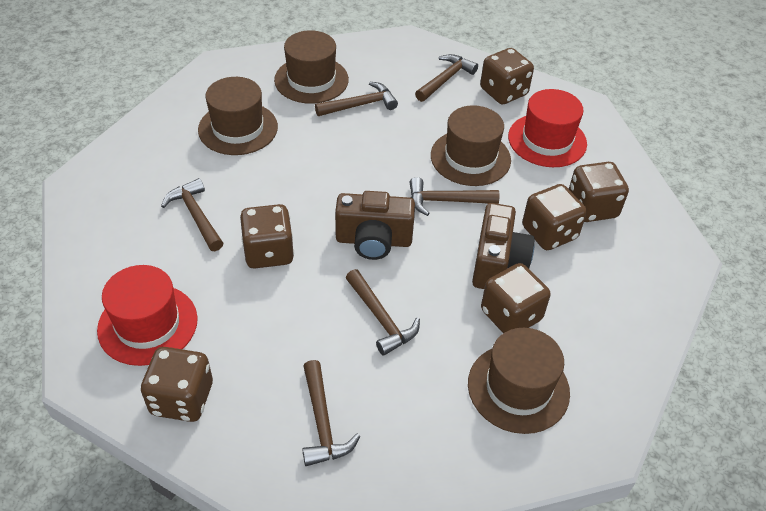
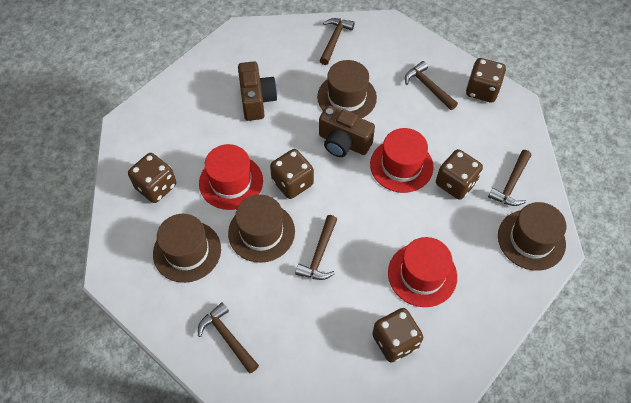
brown dice: 6 -> 5
brown hammer: 6 -> 5
red hat: 2 -> 3

